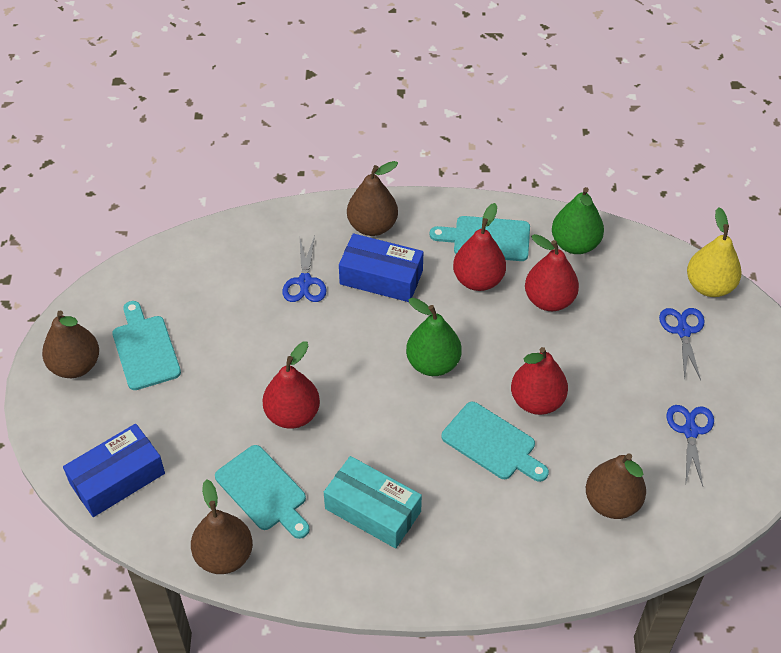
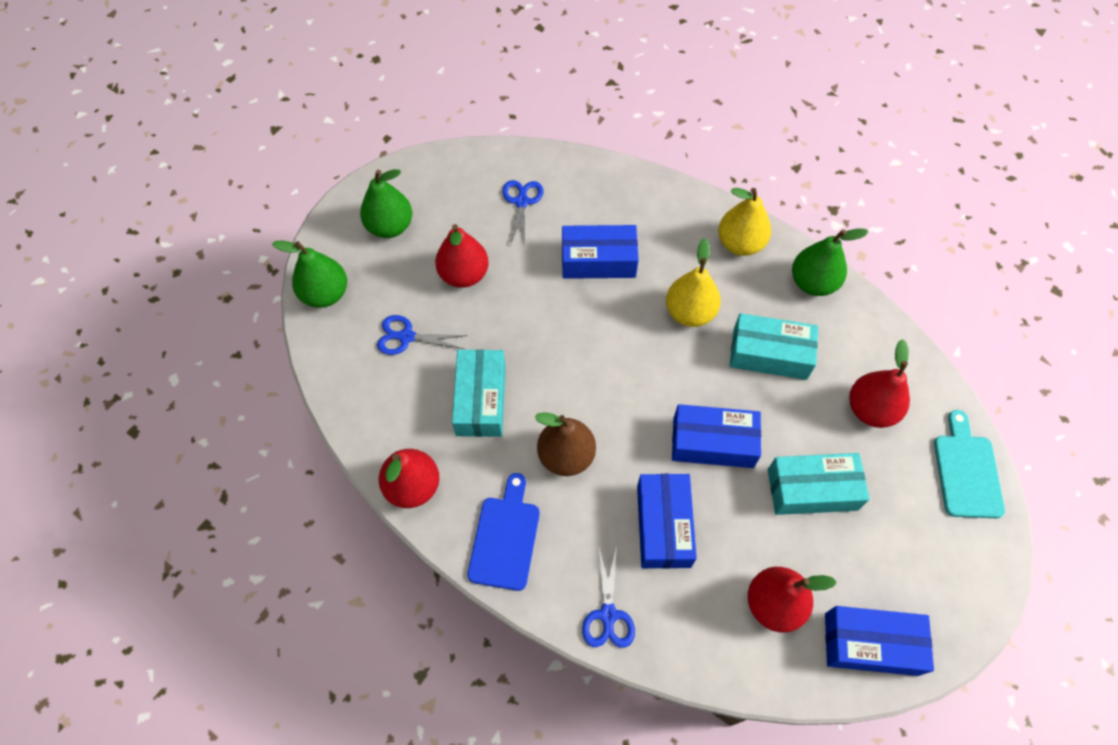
blue box: 2 -> 4
blue cutting board: 0 -> 1
brown pear: 4 -> 1
green pear: 2 -> 3
turquoise box: 1 -> 3
turquoise cutting board: 4 -> 1
yellow pear: 1 -> 2

